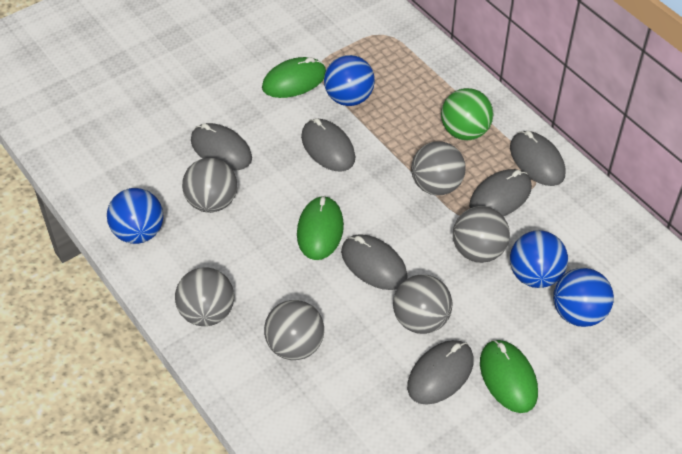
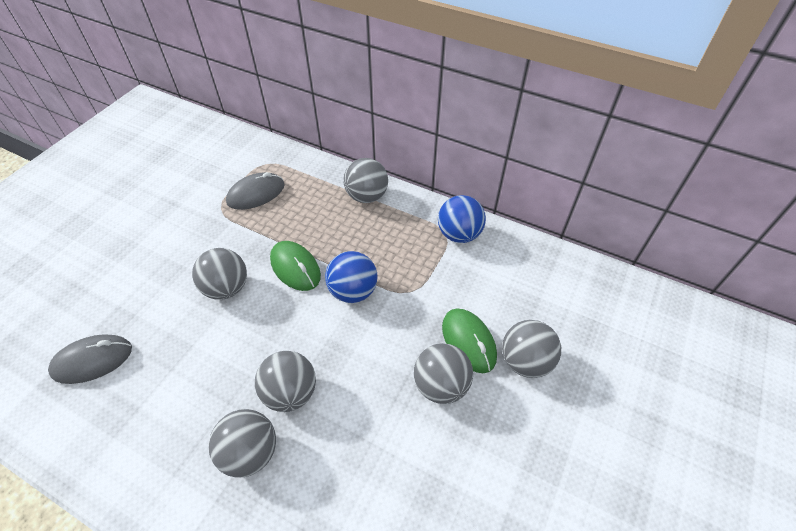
blue ball: 4 -> 2
green ball: 1 -> 0
green mouse: 3 -> 2
grey mouse: 6 -> 2

